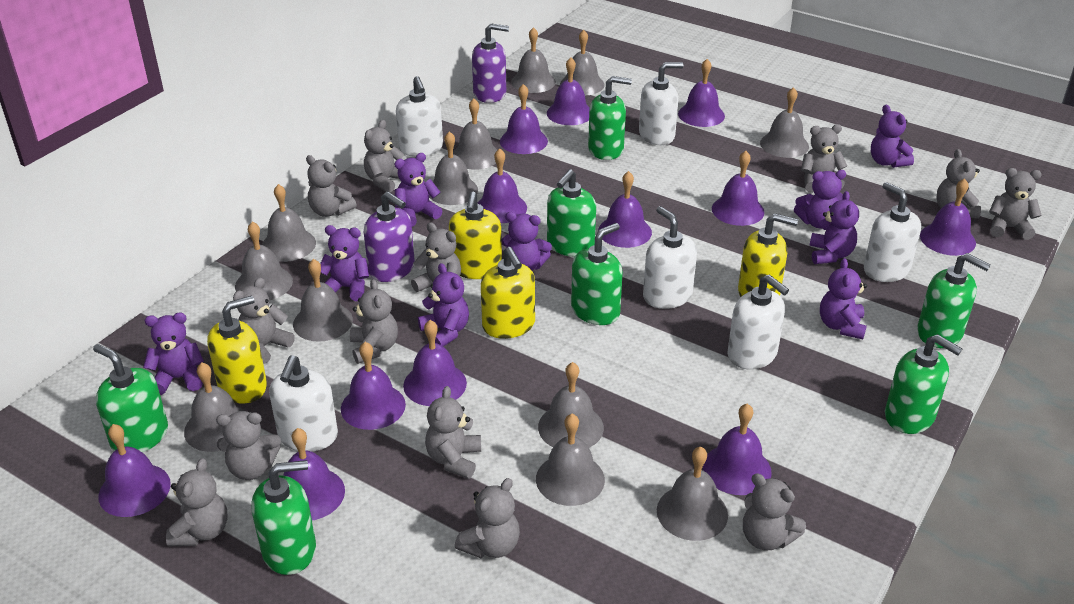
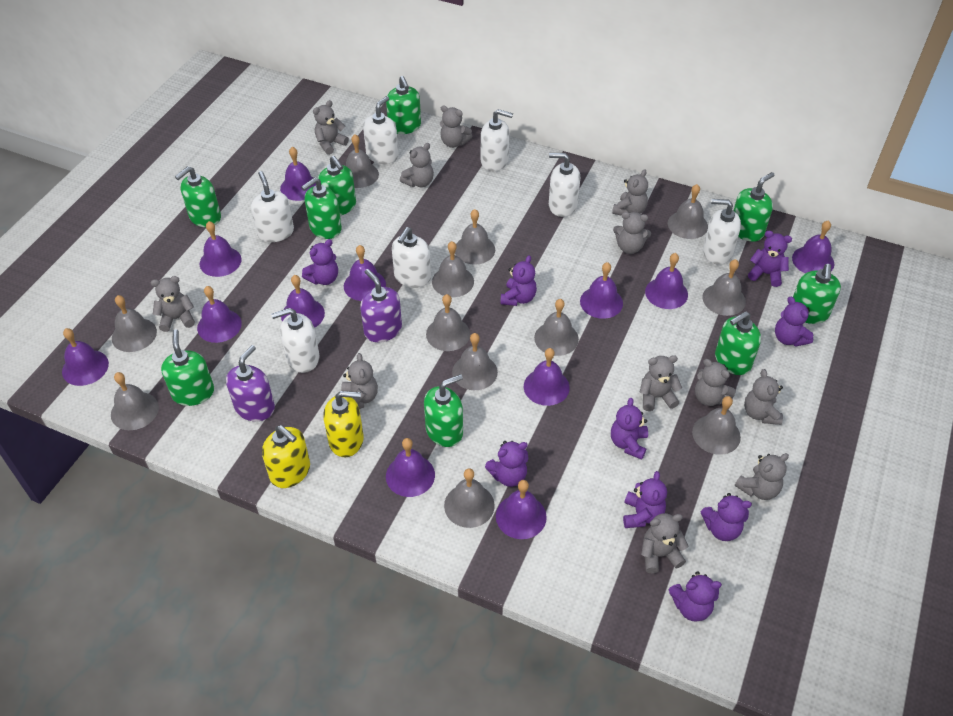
green soap dispenser: 7 -> 9
grey teddy bear: 13 -> 12
white soap dispenser: 6 -> 7
yellow soap dispenser: 4 -> 2

